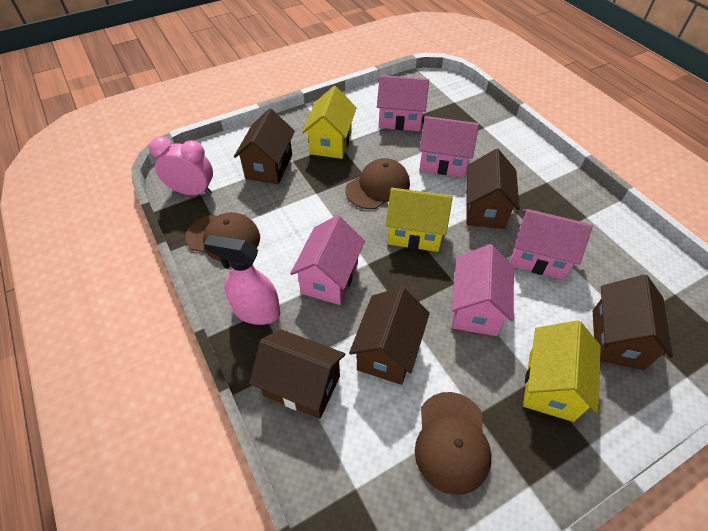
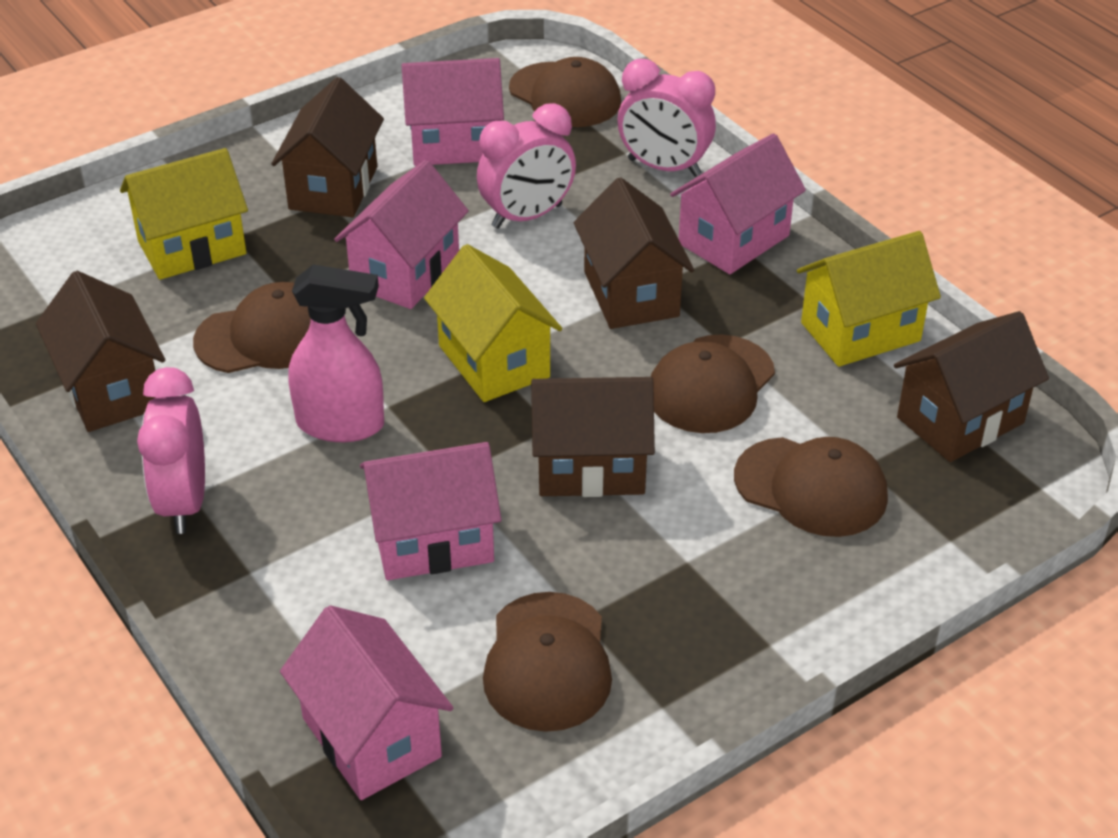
brown cap: 3 -> 5
pink clock: 1 -> 3

